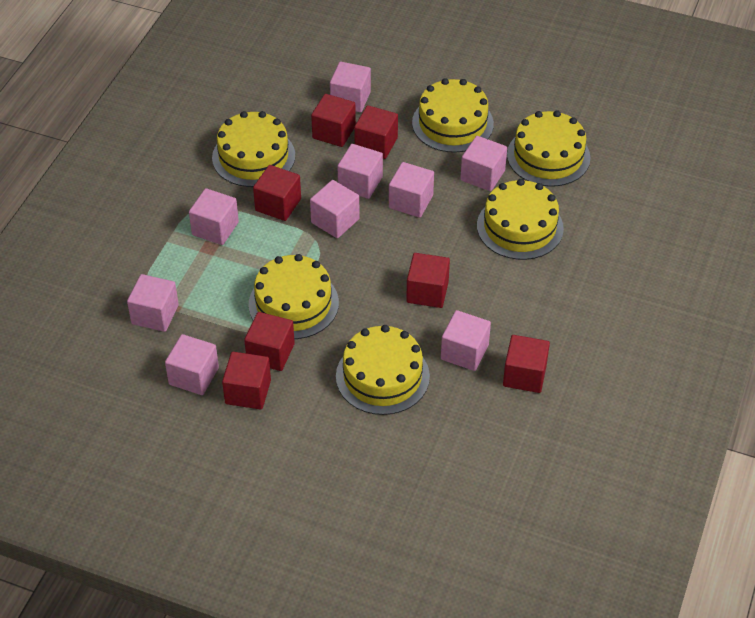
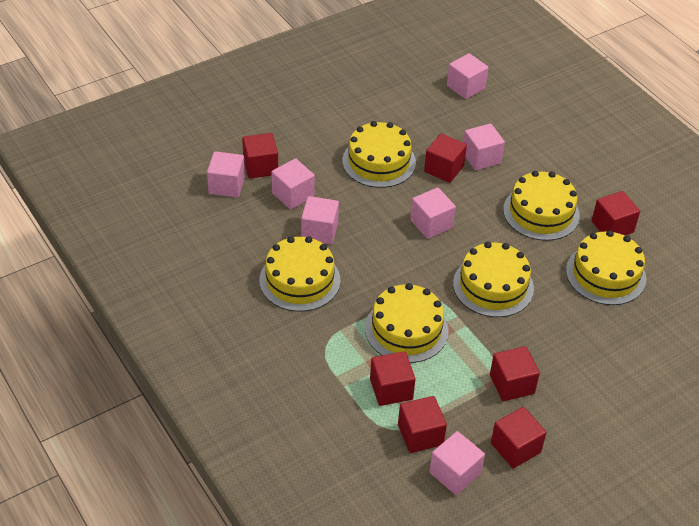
pink cube: 9 -> 7

